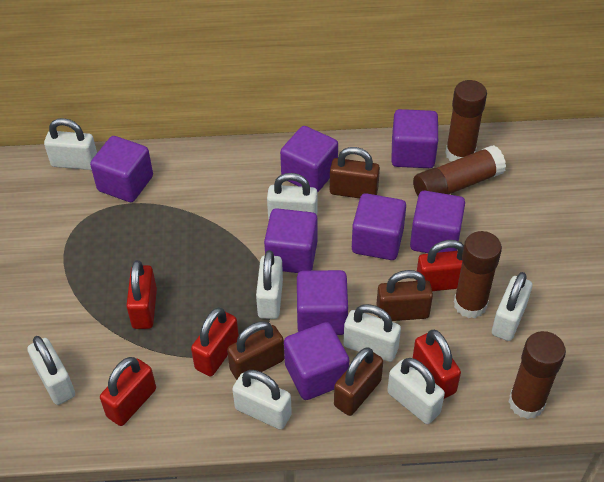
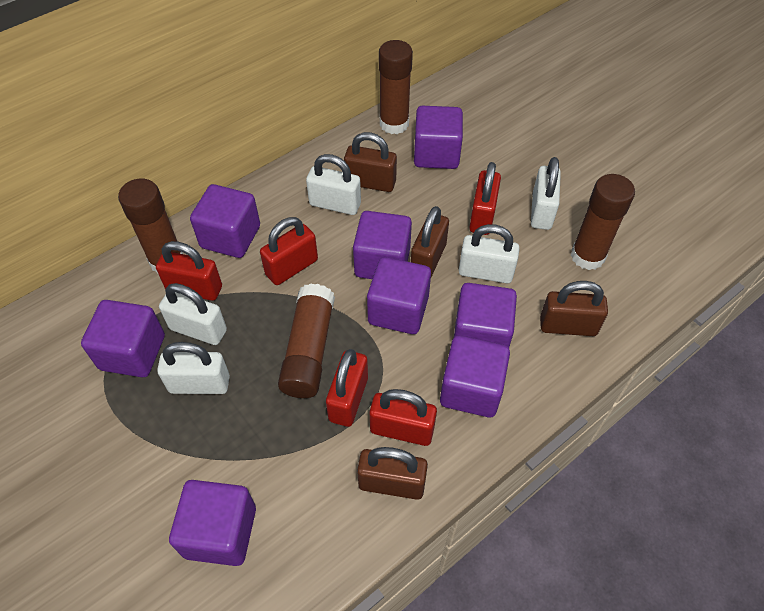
white padlock: 8 -> 5

